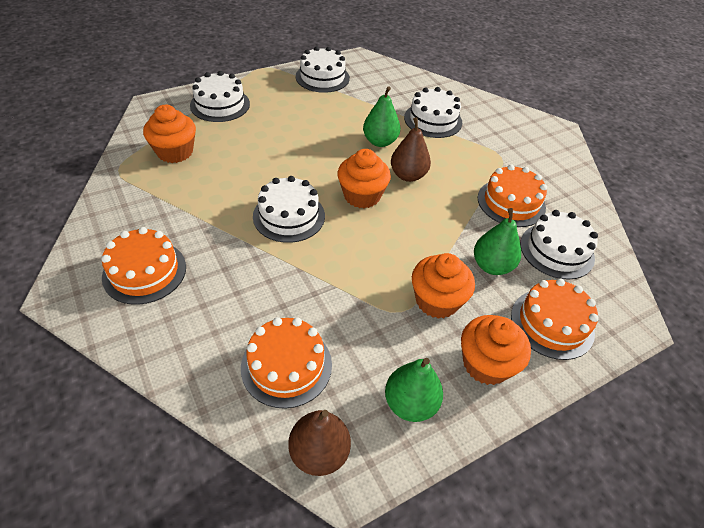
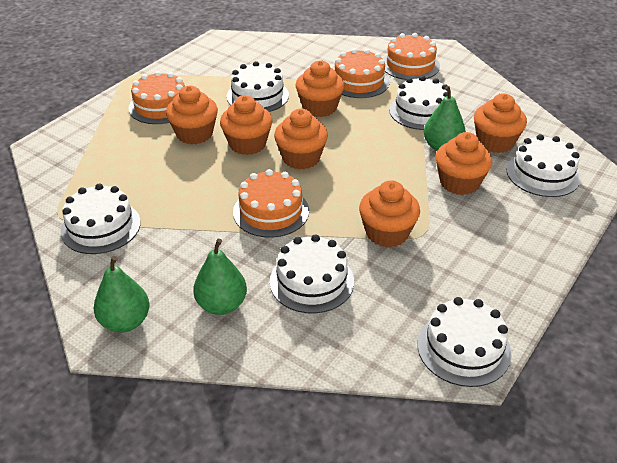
brown pear: 2 -> 0
orange cupcake: 4 -> 7
white cake: 5 -> 6

